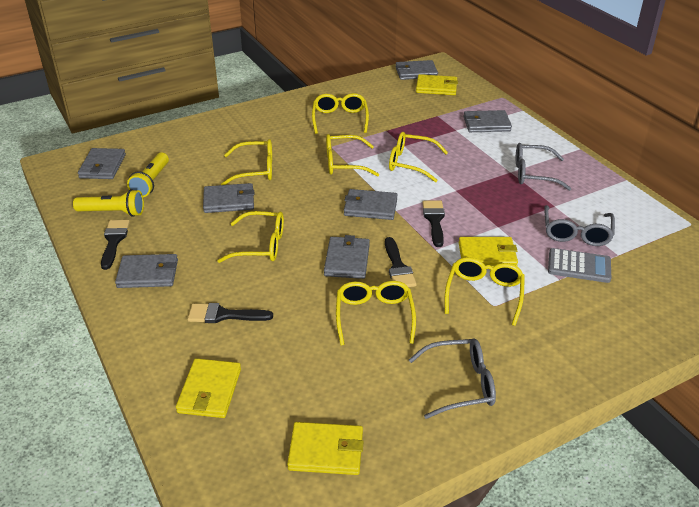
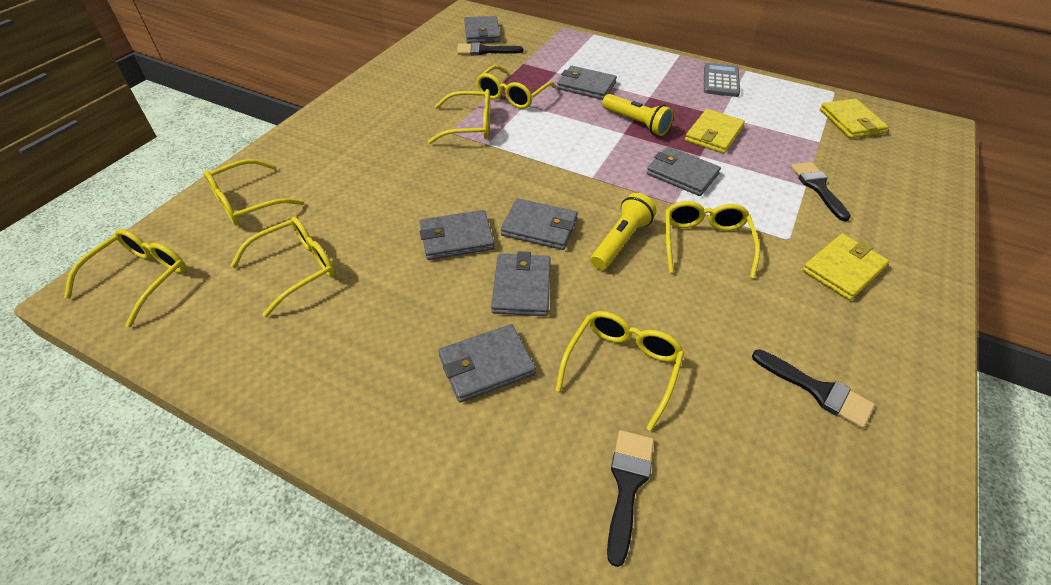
grey glasses: 3 -> 0
yellow wallet: 4 -> 3

